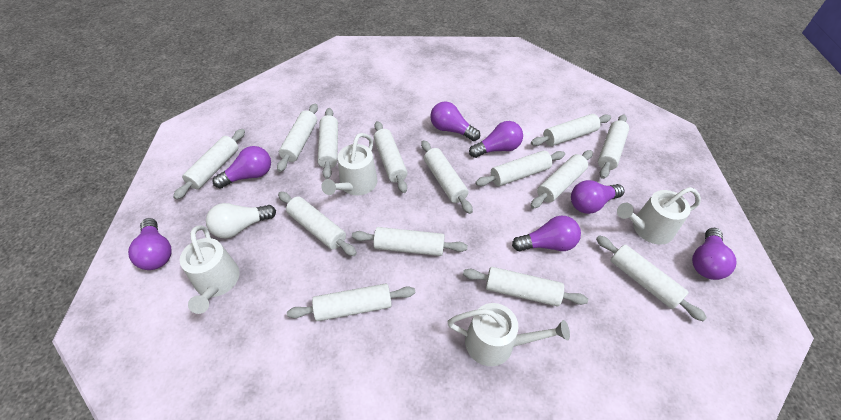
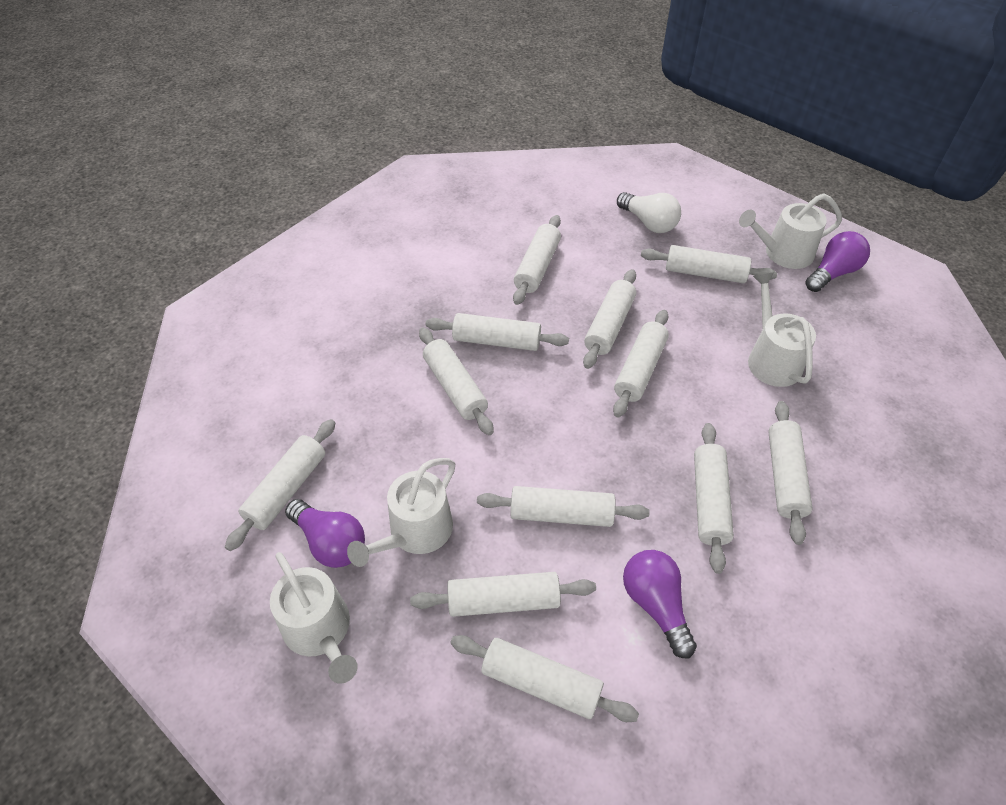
purple light bulb: 7 -> 3
white rolling pin: 14 -> 12

